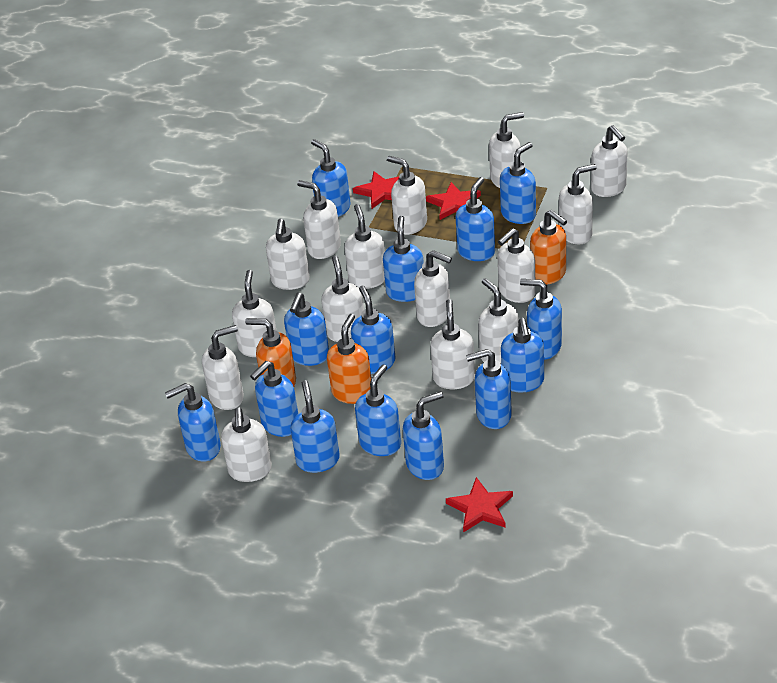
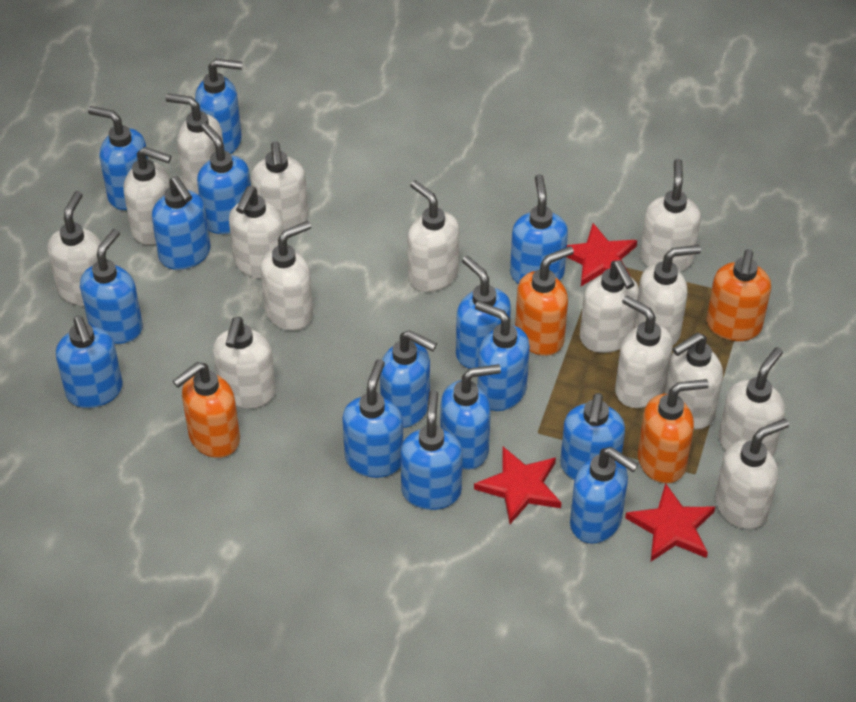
blue soap dispenser: 14 -> 15
orange soap dispenser: 3 -> 4

